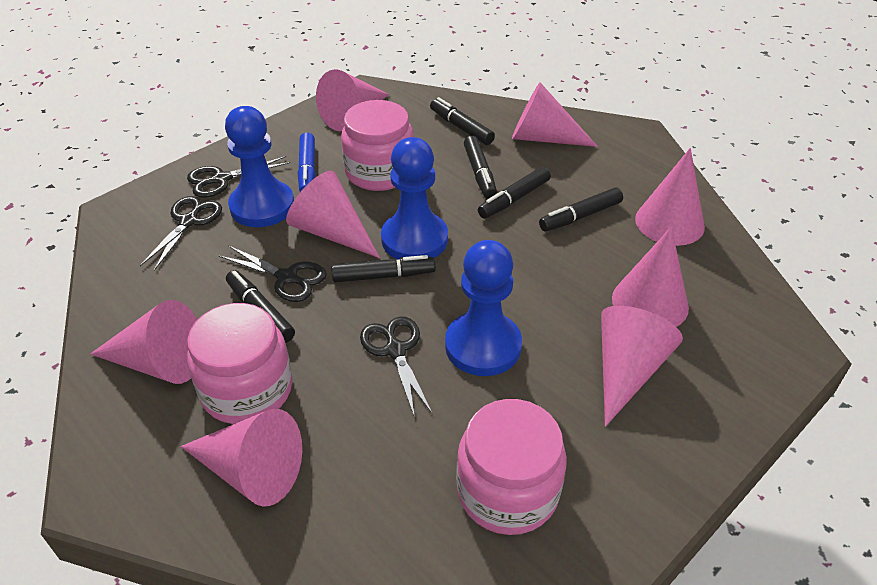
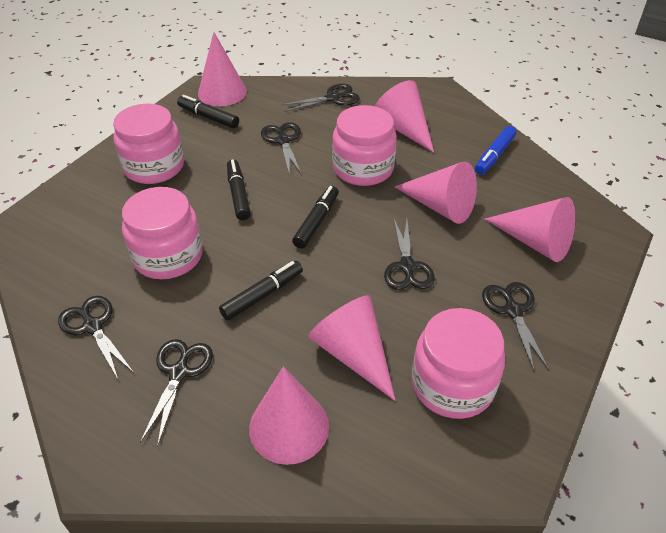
black marker: 6 -> 4
black scissors: 4 -> 6
blue pawn: 3 -> 0
pink cone: 8 -> 6
pink jar: 3 -> 4

